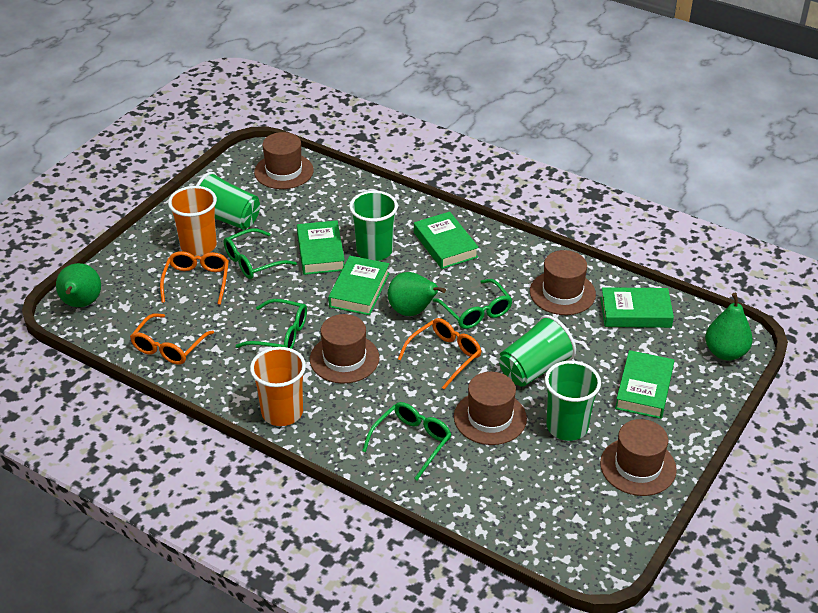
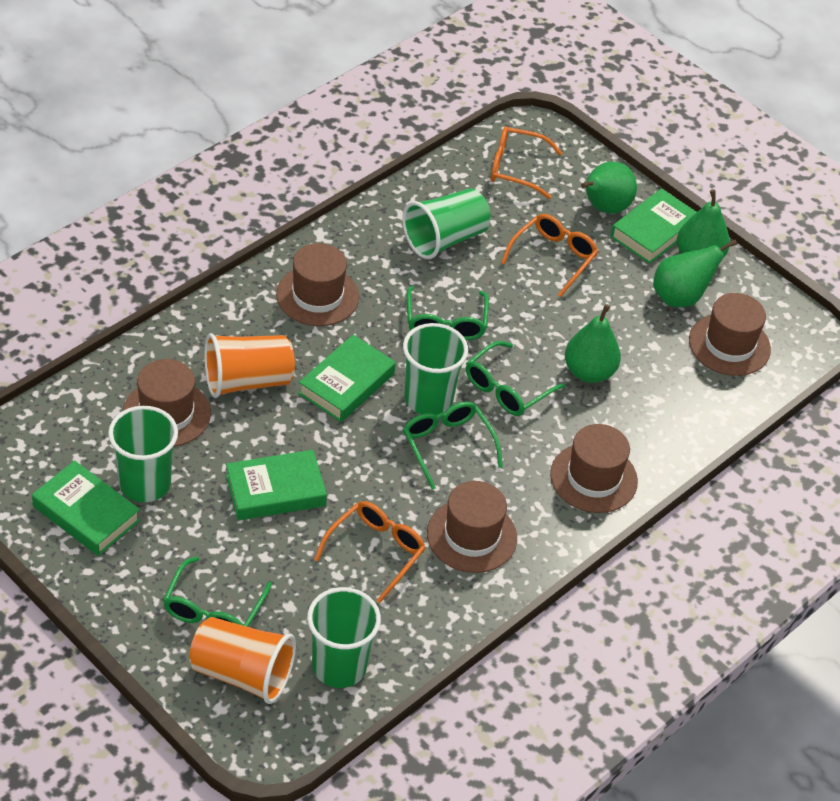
green book: 5 -> 4
green pear: 3 -> 4

